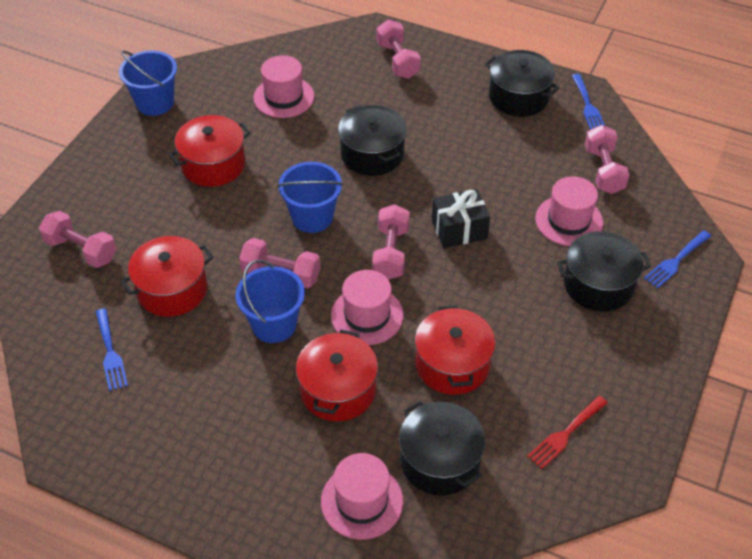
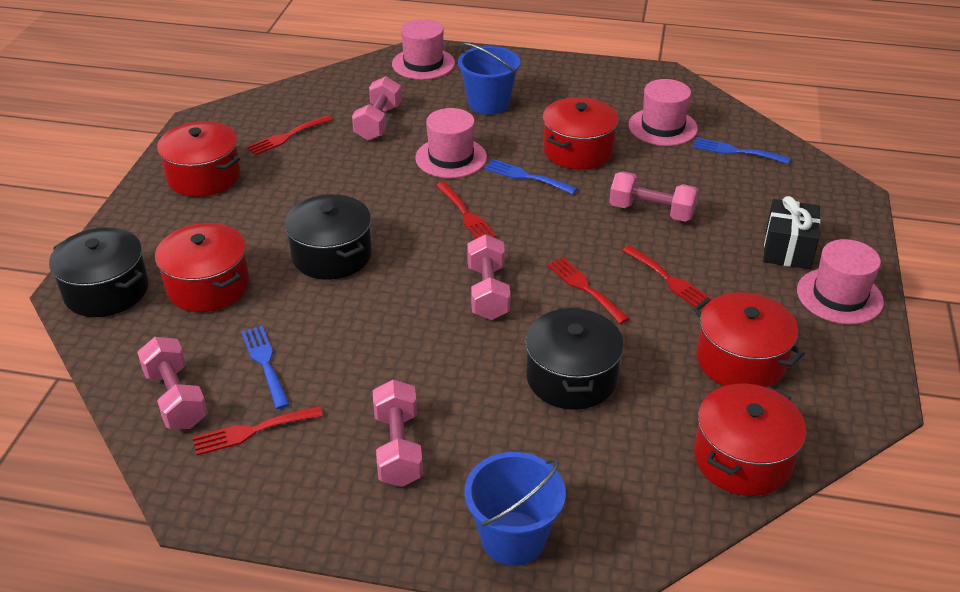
black pot: 4 -> 3
blue bucket: 3 -> 2
red fork: 1 -> 5
red pot: 4 -> 5

